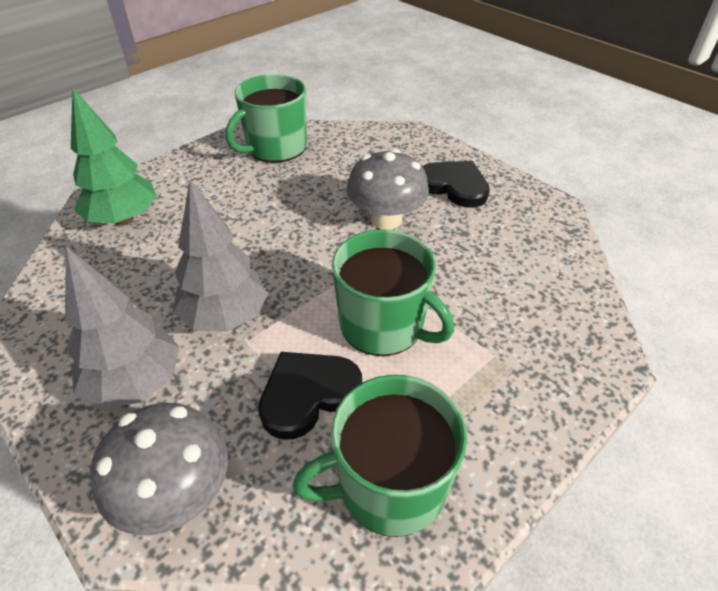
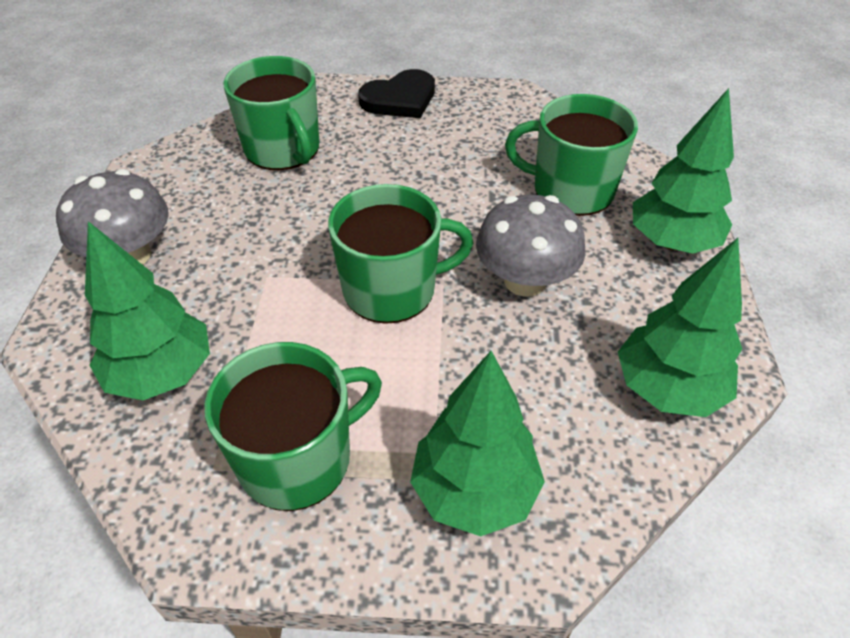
black heart: 2 -> 1
green mug: 3 -> 4
green tree: 1 -> 4
grey tree: 2 -> 0

